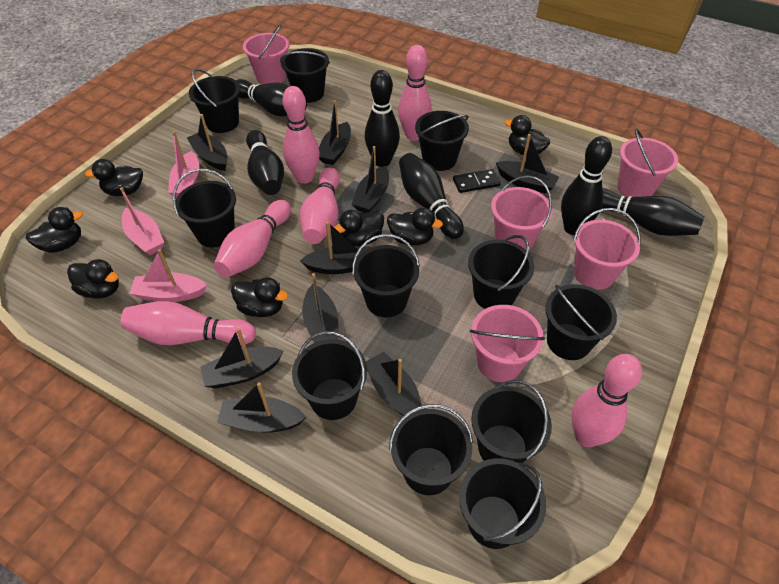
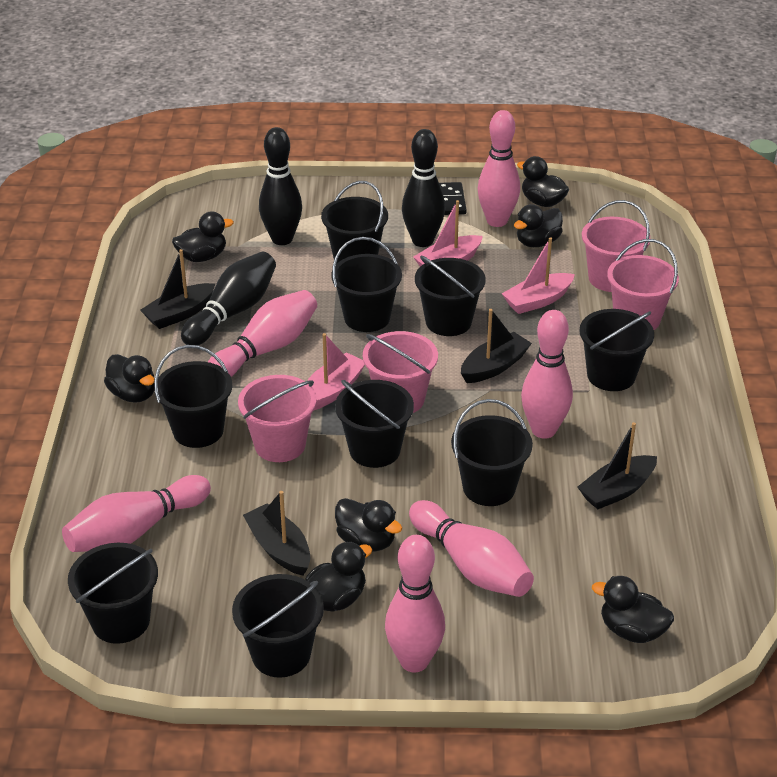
black boat: 9 -> 4
black bowling pin: 6 -> 3
black bucket: 11 -> 9
pink bucket: 5 -> 4

